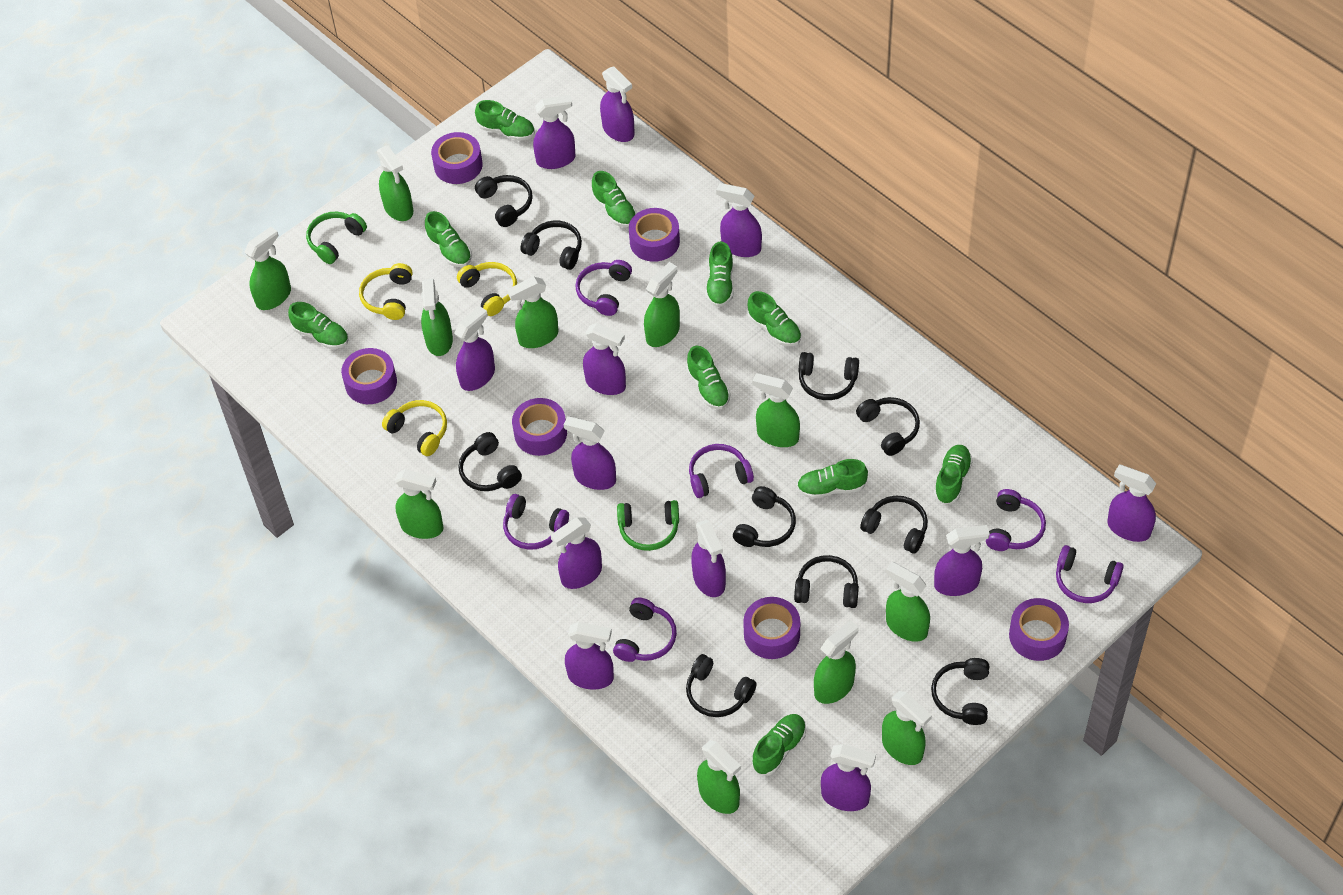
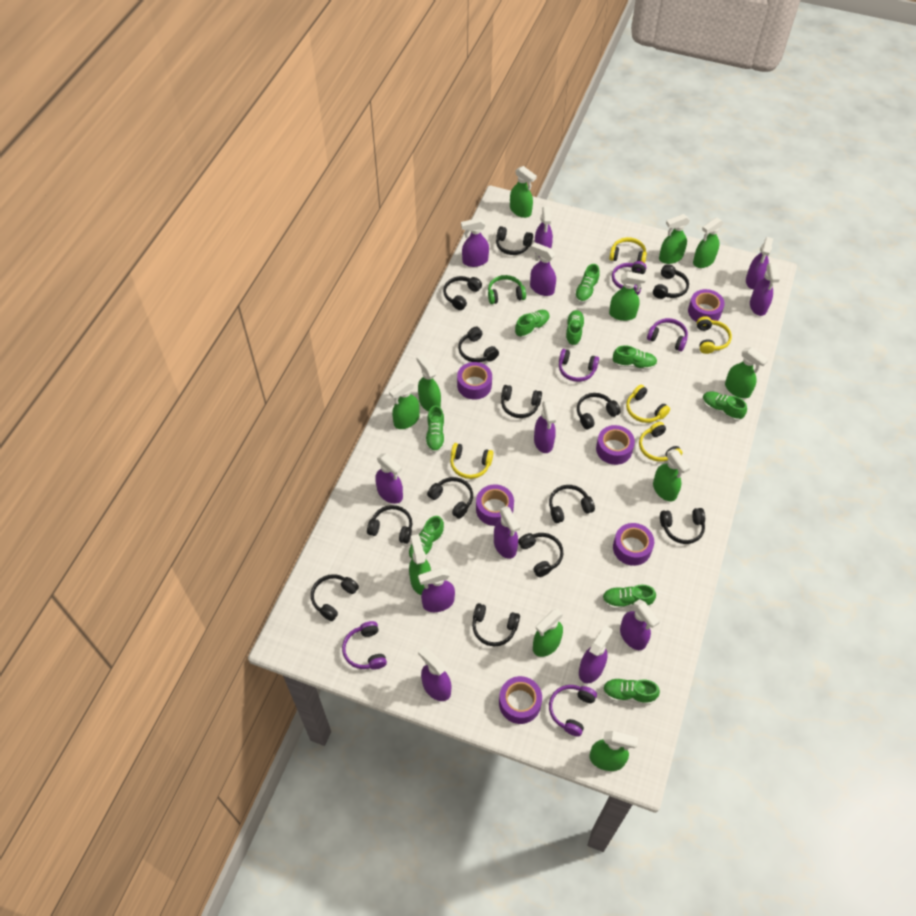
black headphones: 10 -> 13
green headphones: 2 -> 1
green shoe: 10 -> 9
purple headphones: 6 -> 5
yellow headphones: 3 -> 5

